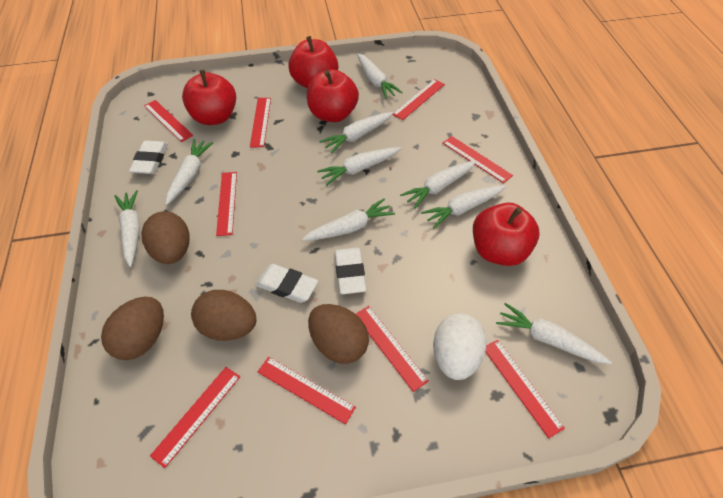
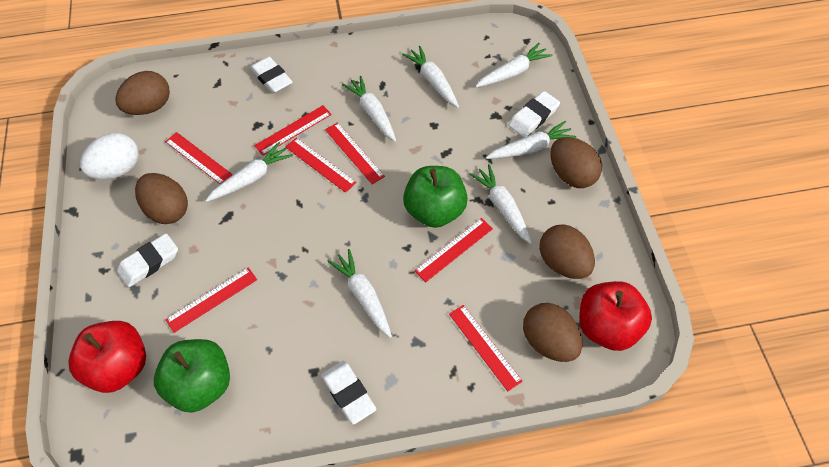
brown egg: 4 -> 5
green apple: 0 -> 2
red apple: 4 -> 2
red ruler: 9 -> 7
white carrot: 9 -> 7
white eraser: 3 -> 4

